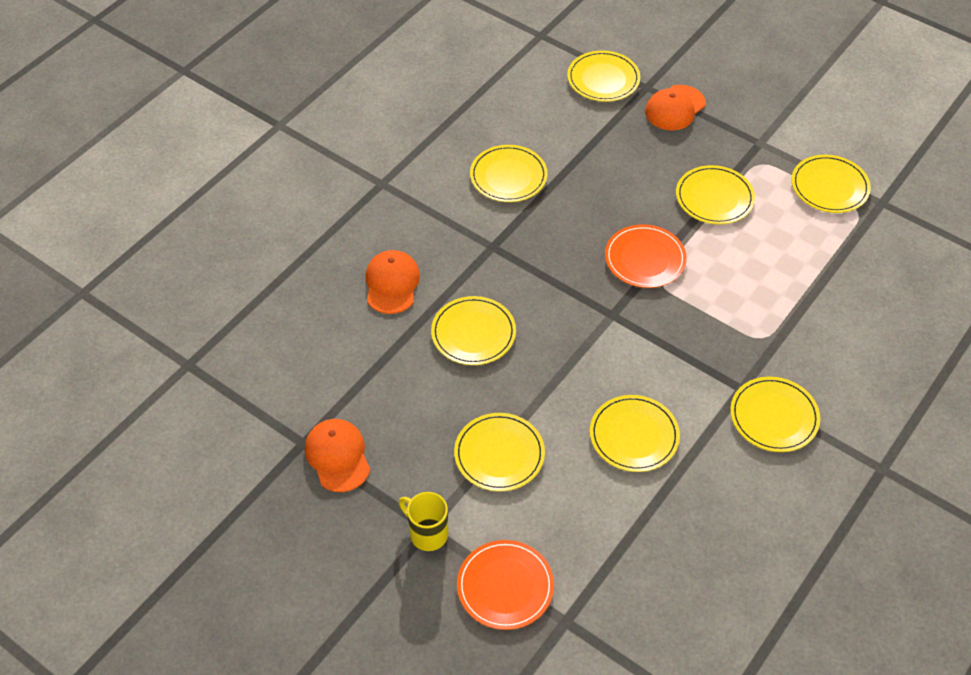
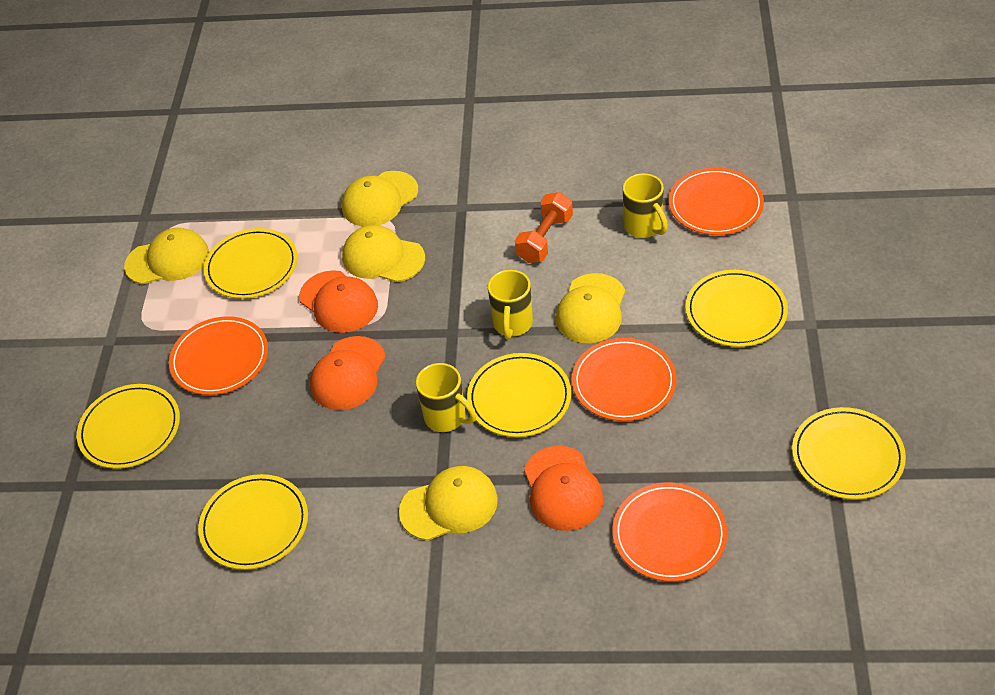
orange dumbbell: 0 -> 1
orange plate: 2 -> 4
yellow cap: 0 -> 5
yellow mug: 1 -> 3
yellow plate: 8 -> 6

